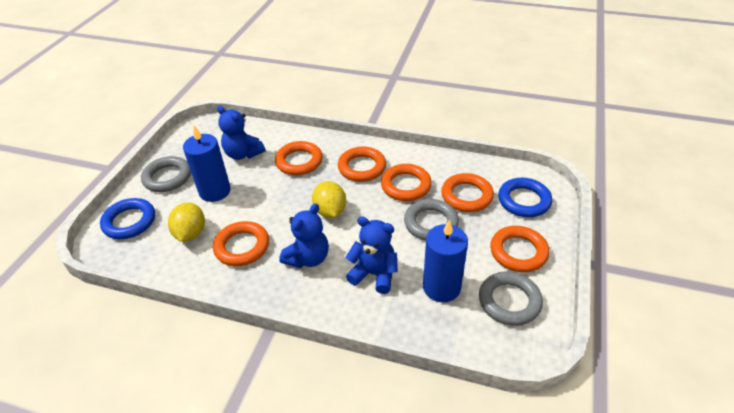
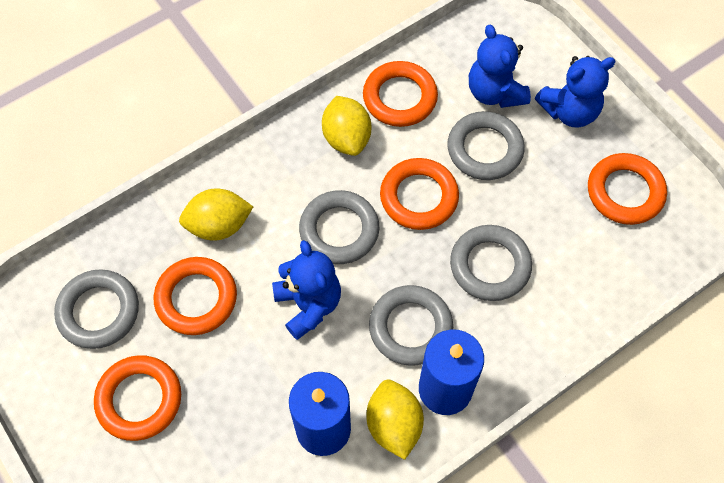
blue ring: 2 -> 0
grey ring: 3 -> 5
orange ring: 6 -> 5
yellow lemon: 2 -> 3

